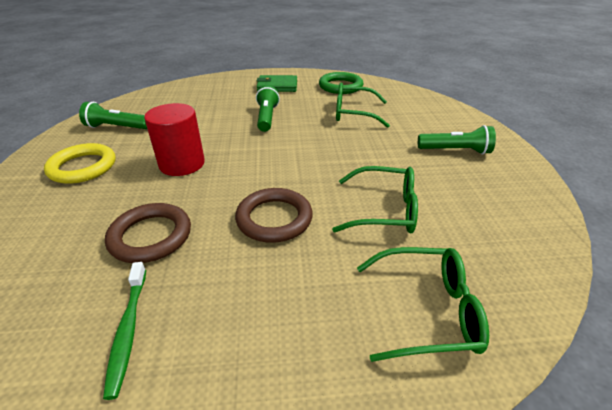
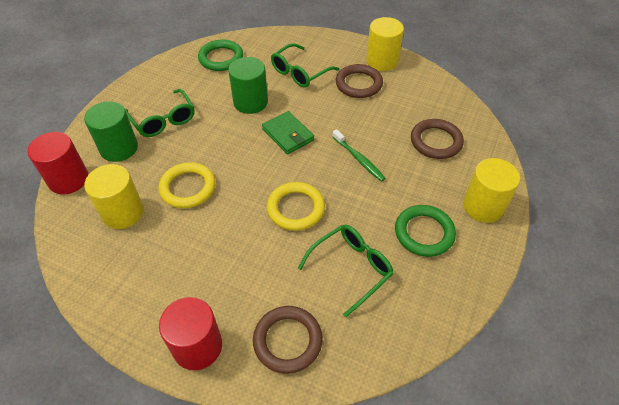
brown ring: 2 -> 3
green cylinder: 0 -> 2
green flashlight: 3 -> 0
green ring: 1 -> 2
red cylinder: 1 -> 2
yellow cylinder: 0 -> 3
yellow ring: 1 -> 2

